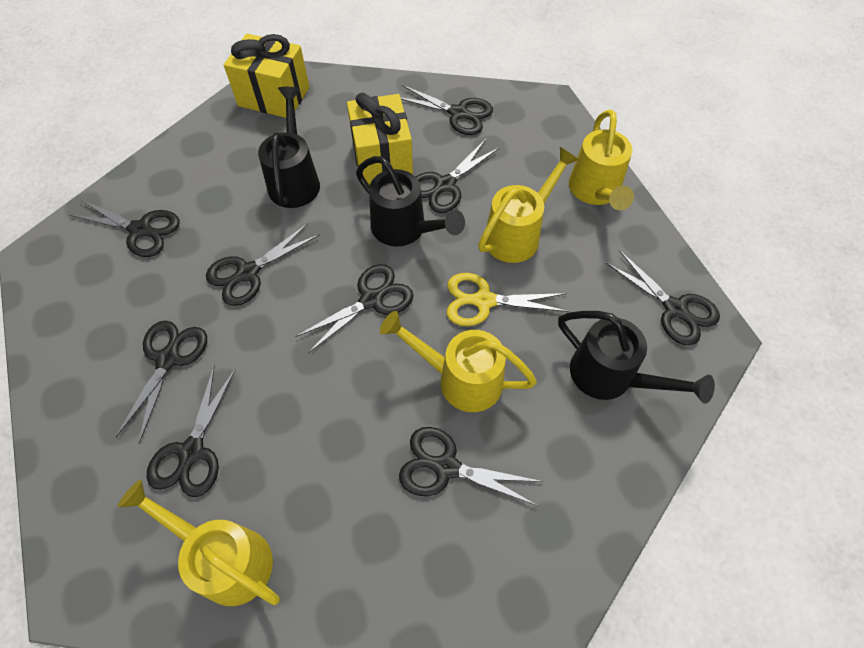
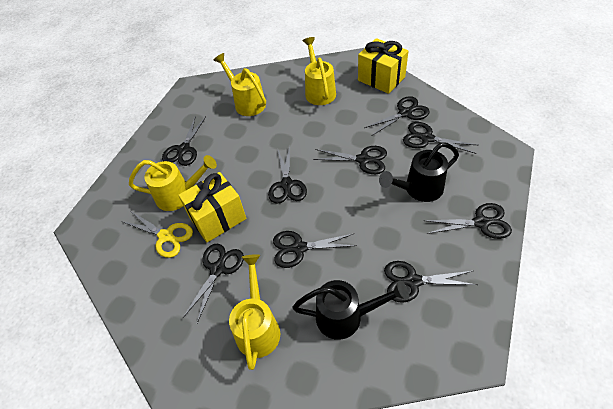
black watering can: 3 -> 2

